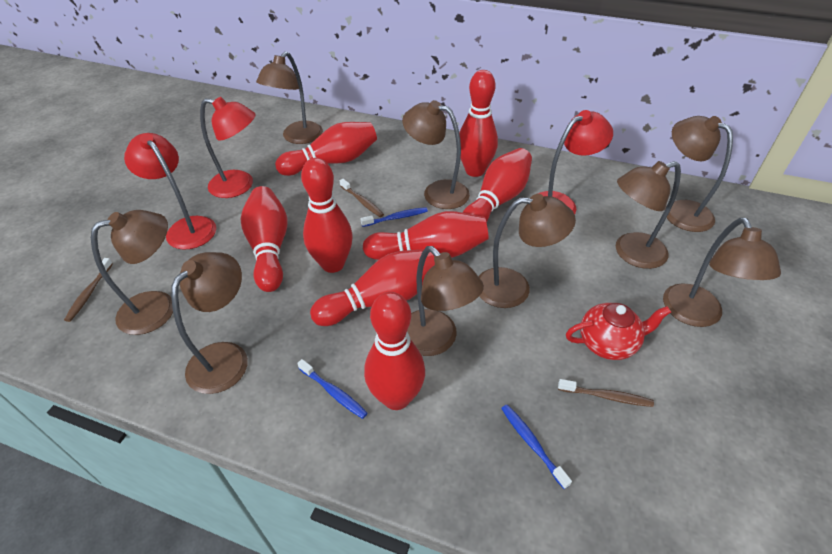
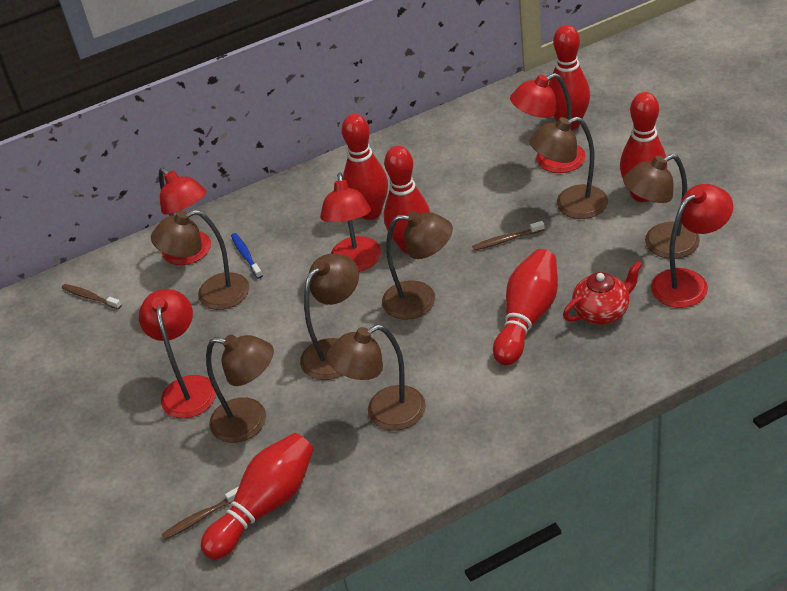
blue toothbrush: 3 -> 1
brown lamp: 9 -> 7
red bowling pin: 8 -> 6
red lamp: 3 -> 5

